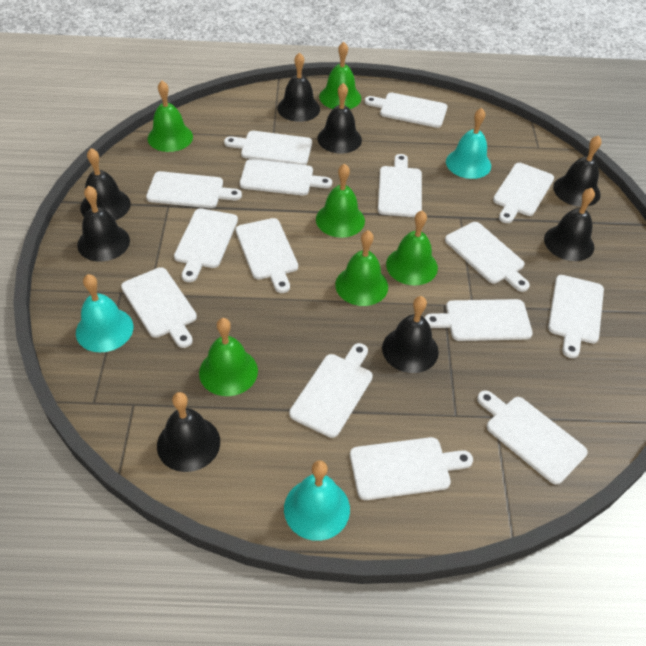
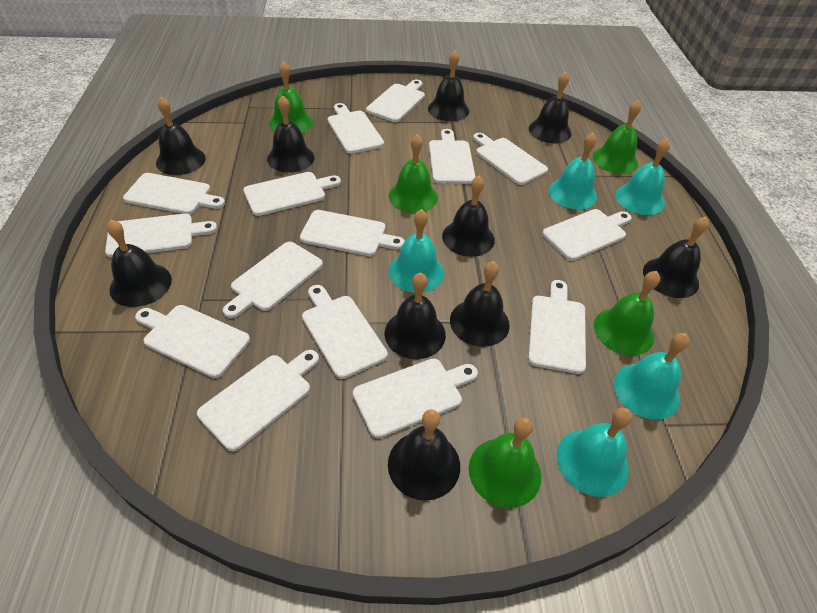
black bell: 8 -> 10
green bell: 6 -> 5
turquoise bell: 3 -> 5

